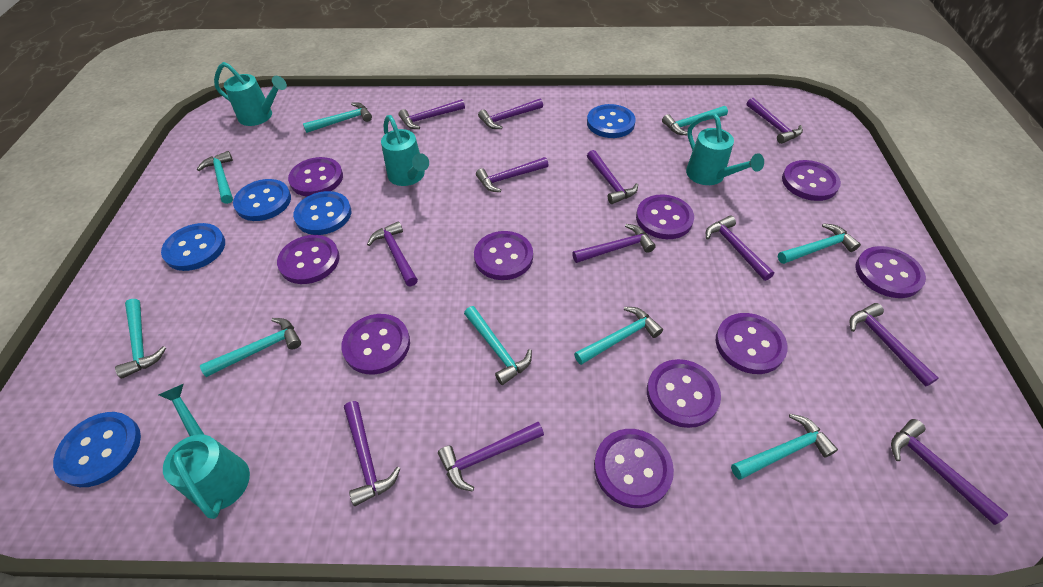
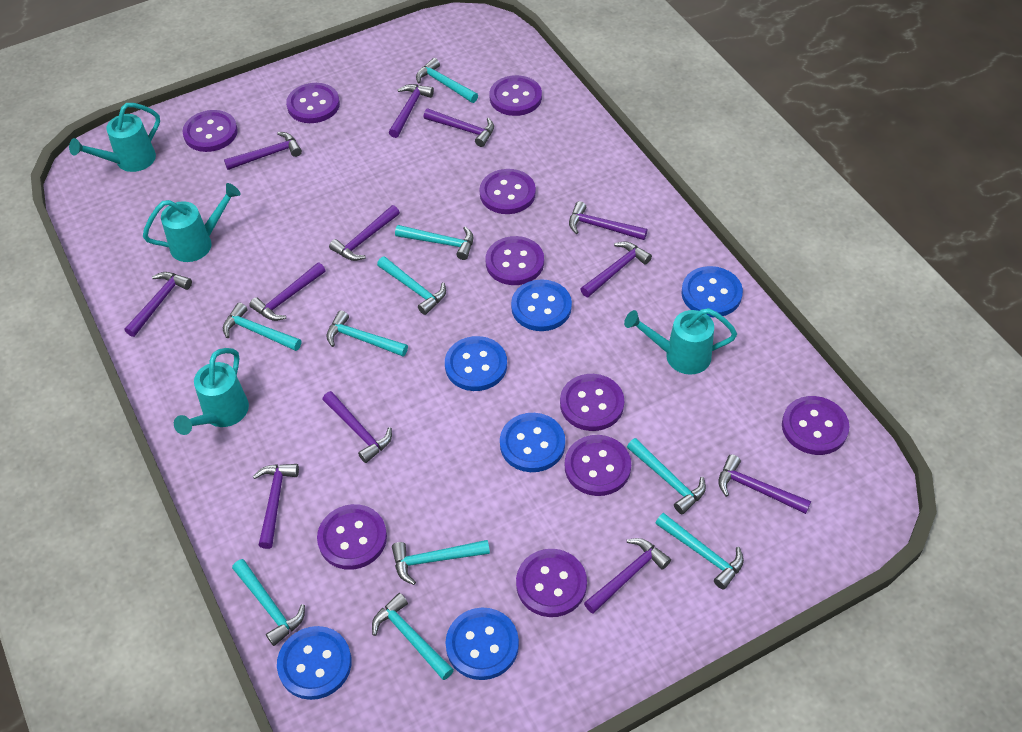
blue button: 5 -> 6
turquoise hammer: 9 -> 10

